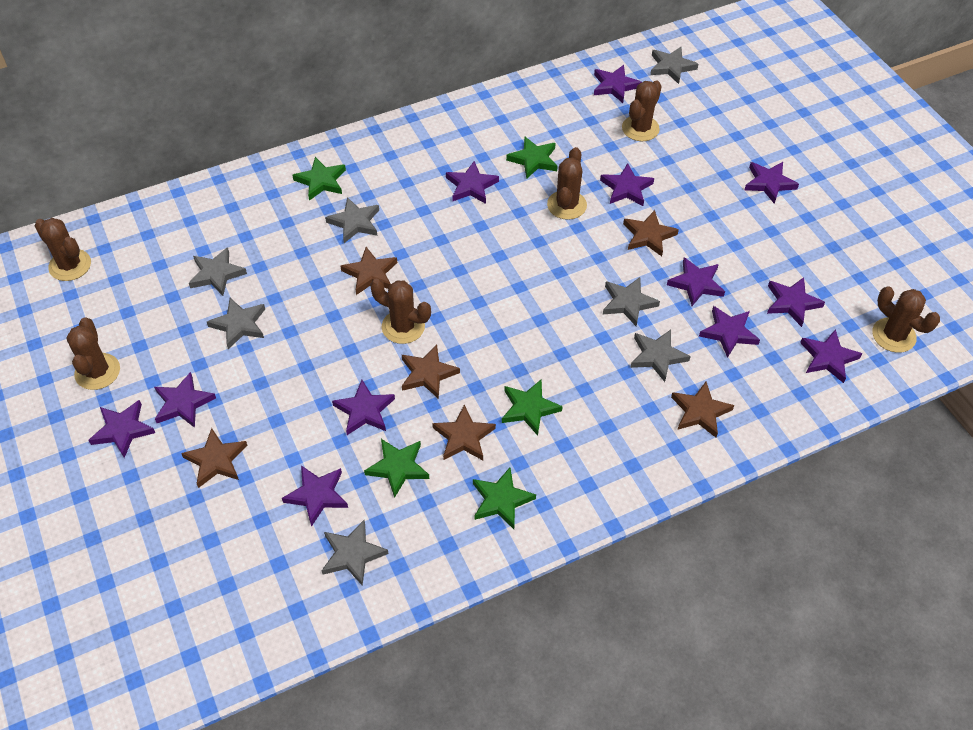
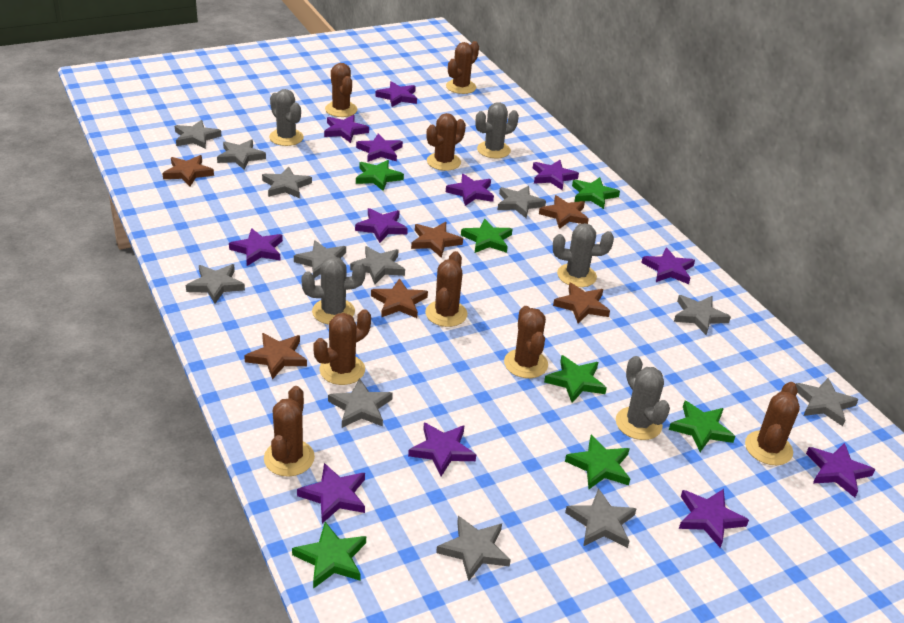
brown cactus: 6 -> 8
green star: 5 -> 7
grey cactus: 0 -> 5
grey star: 7 -> 12

